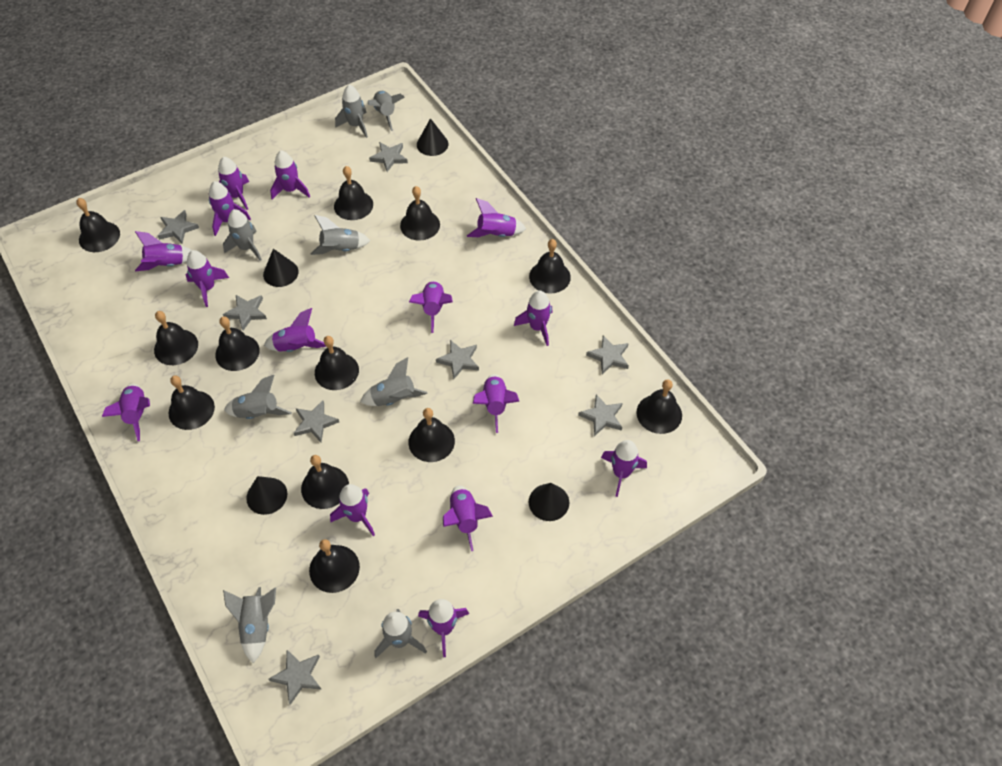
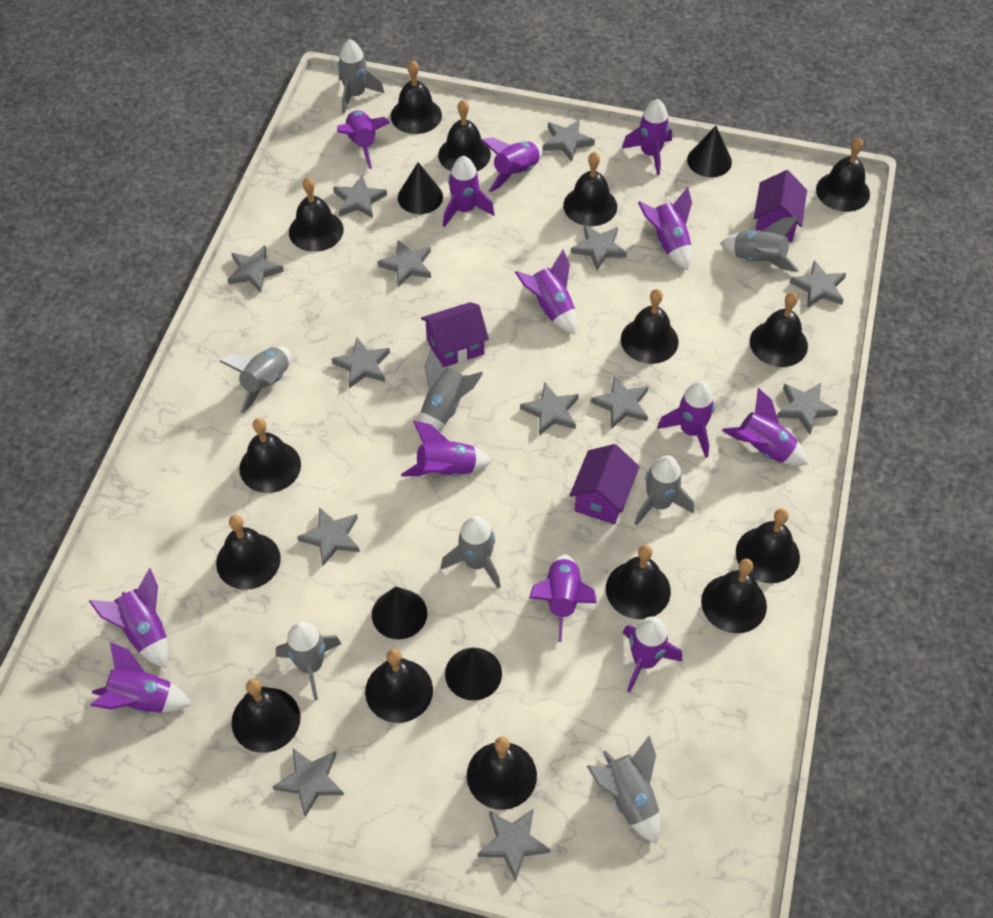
black bell: 12 -> 15
grey star: 8 -> 13
purple house: 0 -> 3
purple rocket: 15 -> 13

